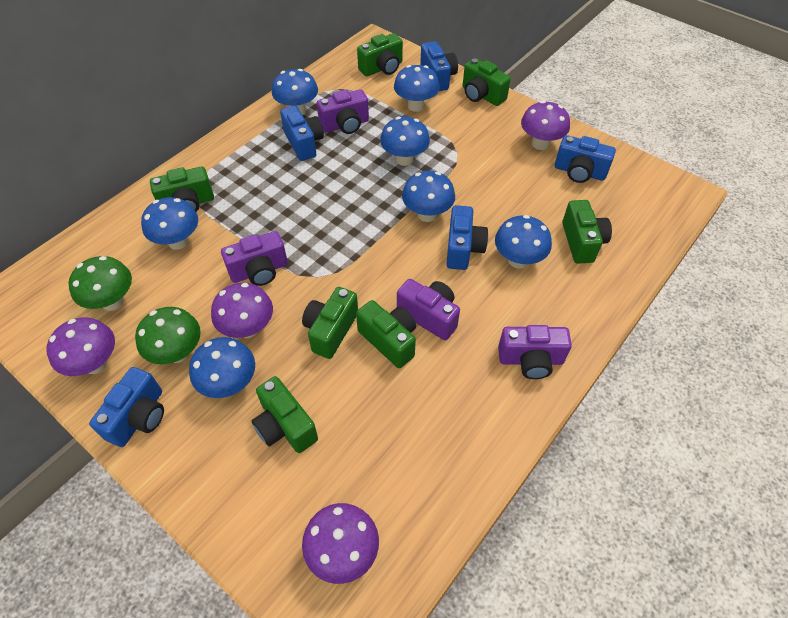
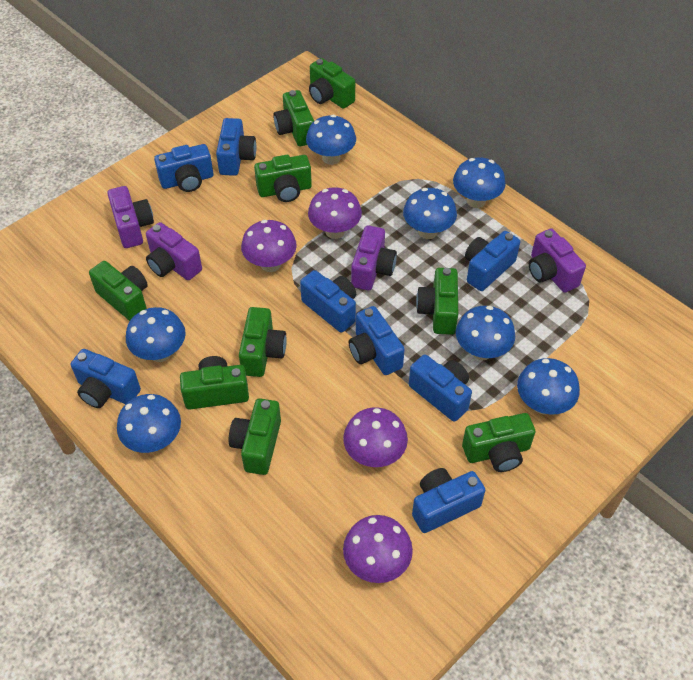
blue camera: 5 -> 8
green camera: 7 -> 9
green mushroom: 2 -> 0

